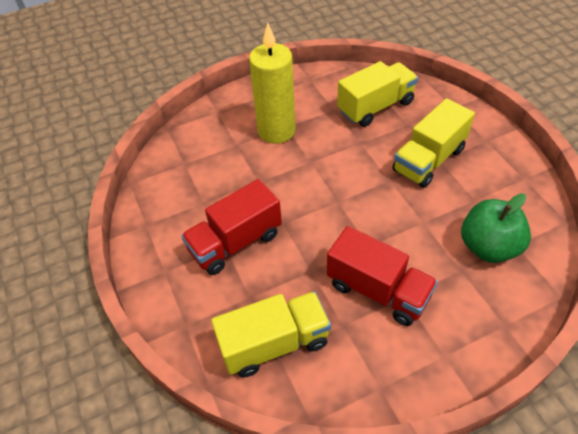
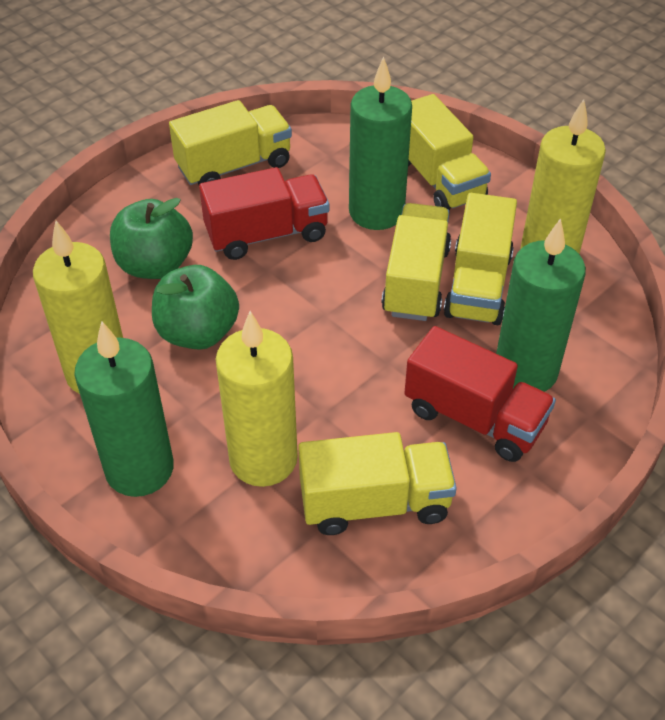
green apple: 1 -> 2
green candle: 0 -> 3
yellow candle: 1 -> 3
yellow truck: 3 -> 5

